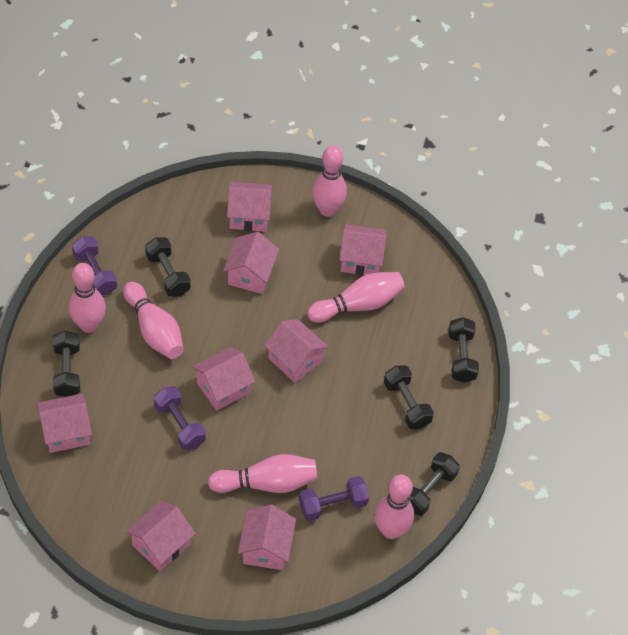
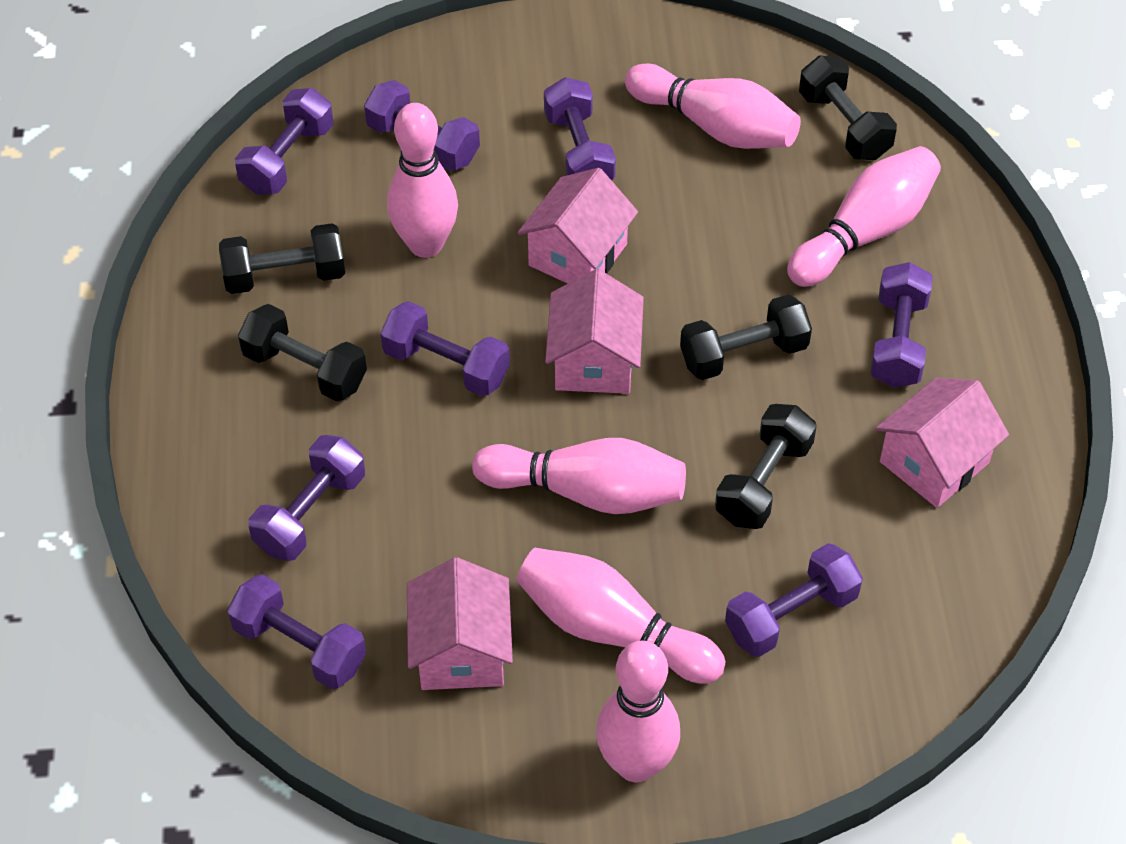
pink house: 8 -> 4
purple dumbbell: 3 -> 8

